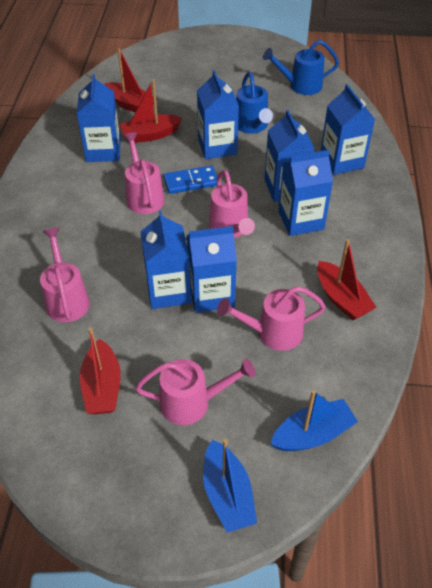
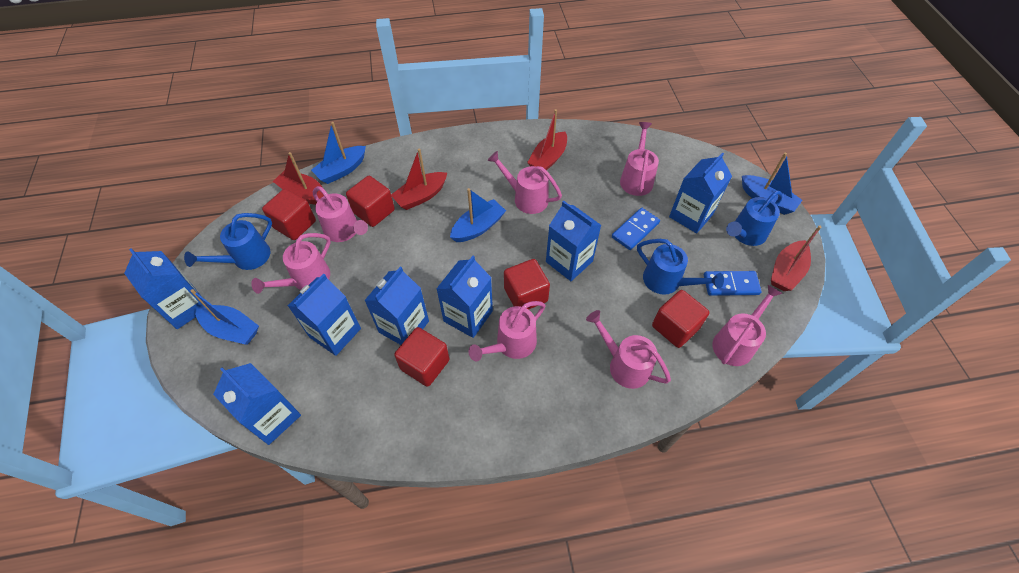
blue boat: 2 -> 4
blue domino: 1 -> 2
blue watering can: 2 -> 3
pink watering can: 5 -> 7
red cube: 0 -> 5

